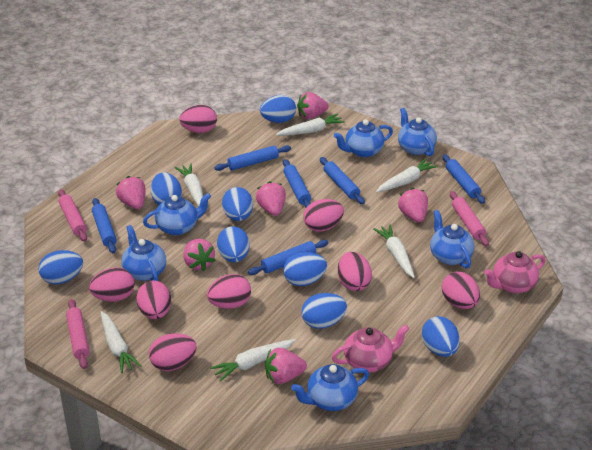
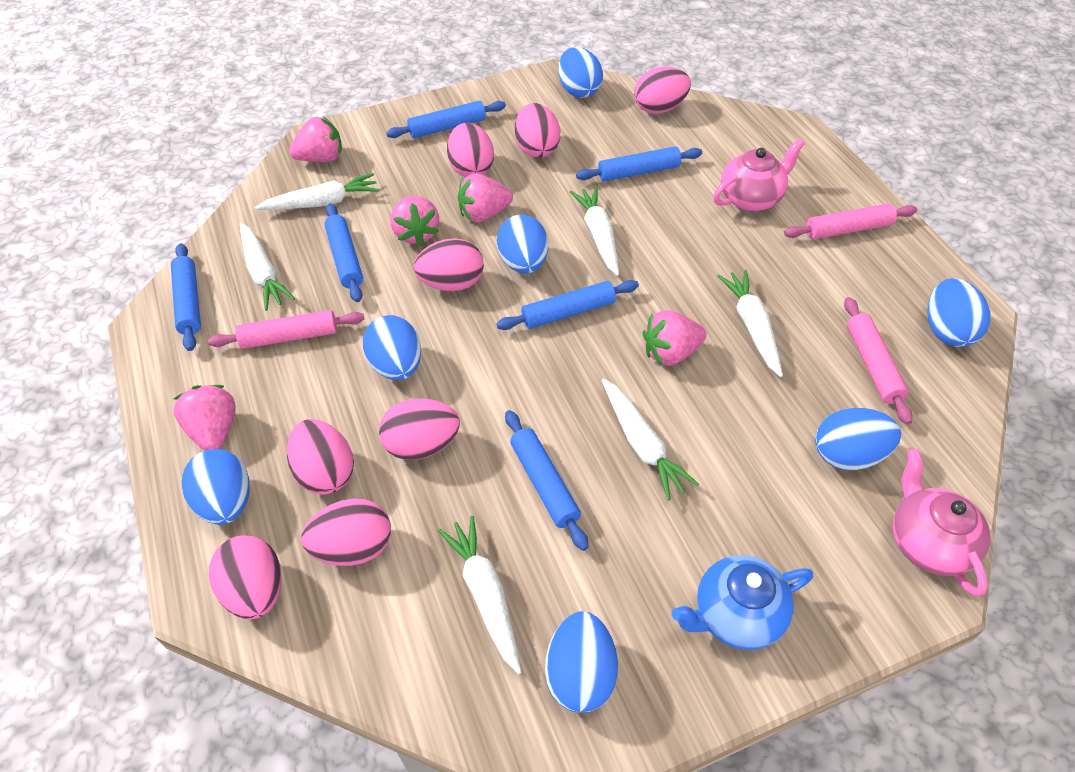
blue egg: 8 -> 7
blue teapot: 6 -> 1
pink strawberry: 6 -> 5

